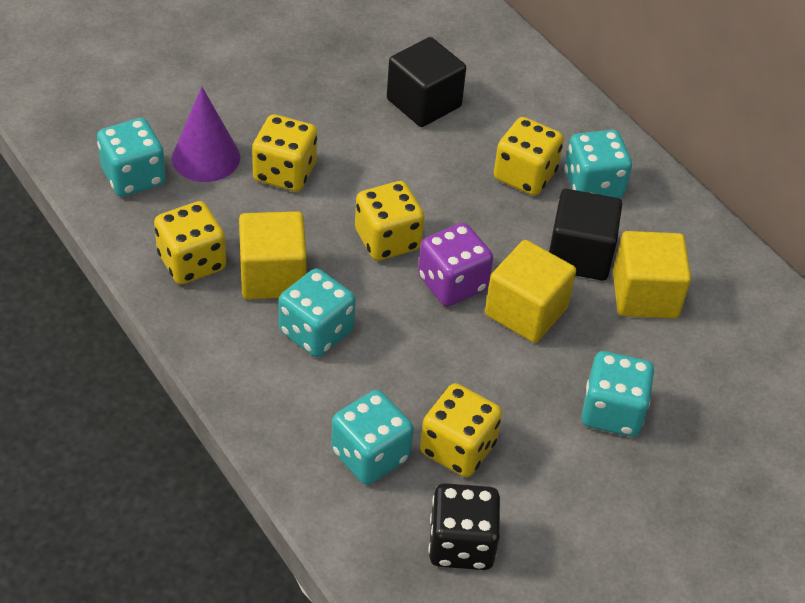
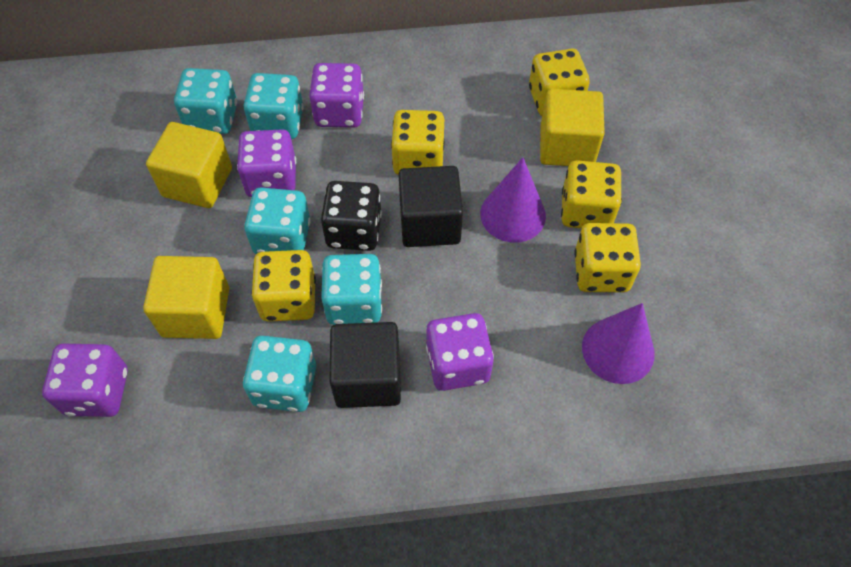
purple cone: 1 -> 2
purple dice: 1 -> 4

